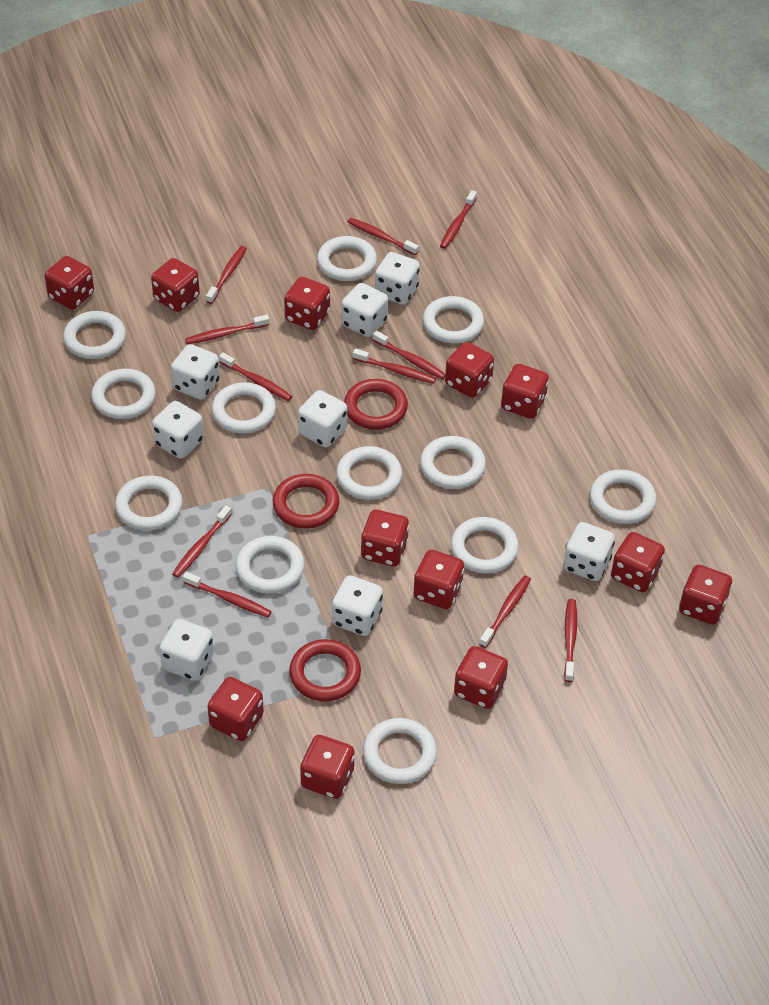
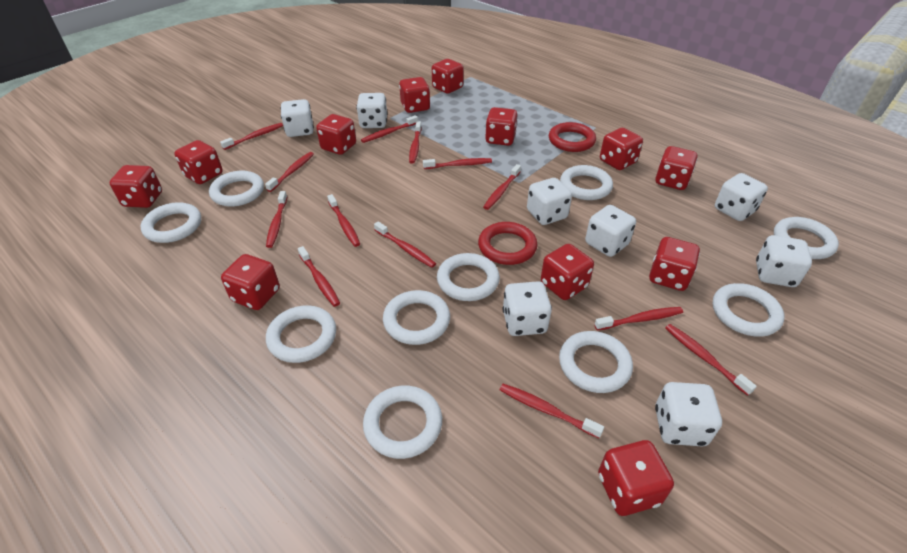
red ring: 3 -> 2
red toothbrush: 11 -> 13
white ring: 12 -> 10

